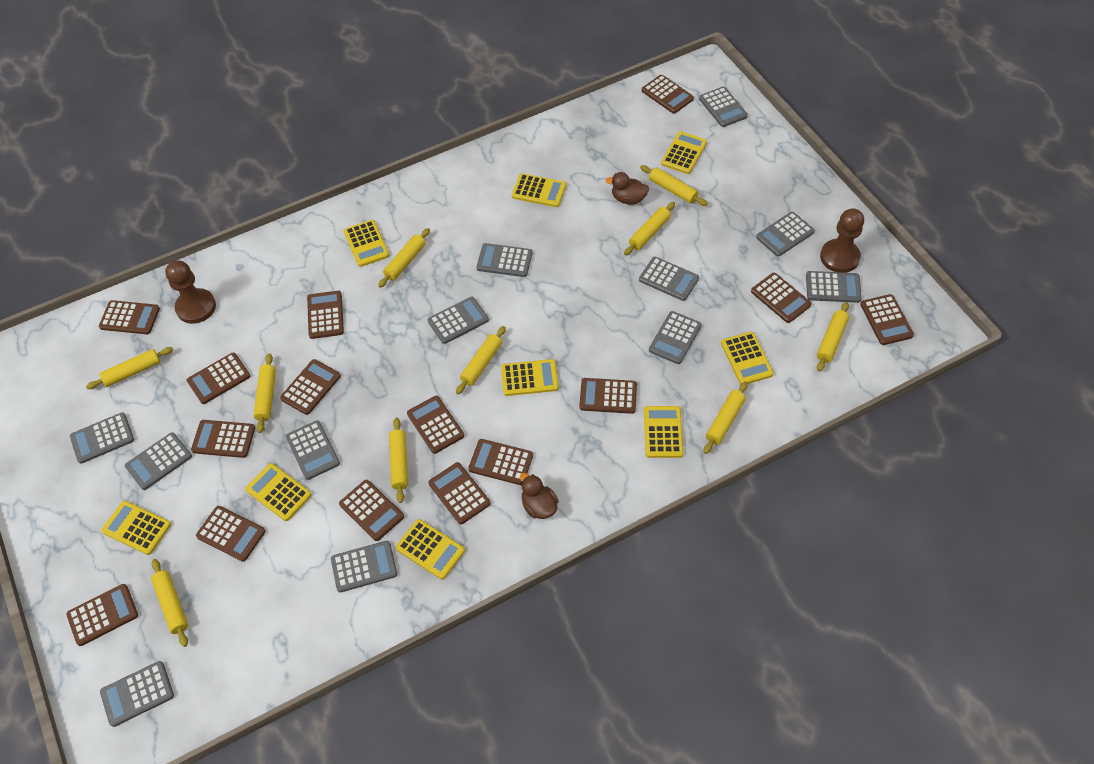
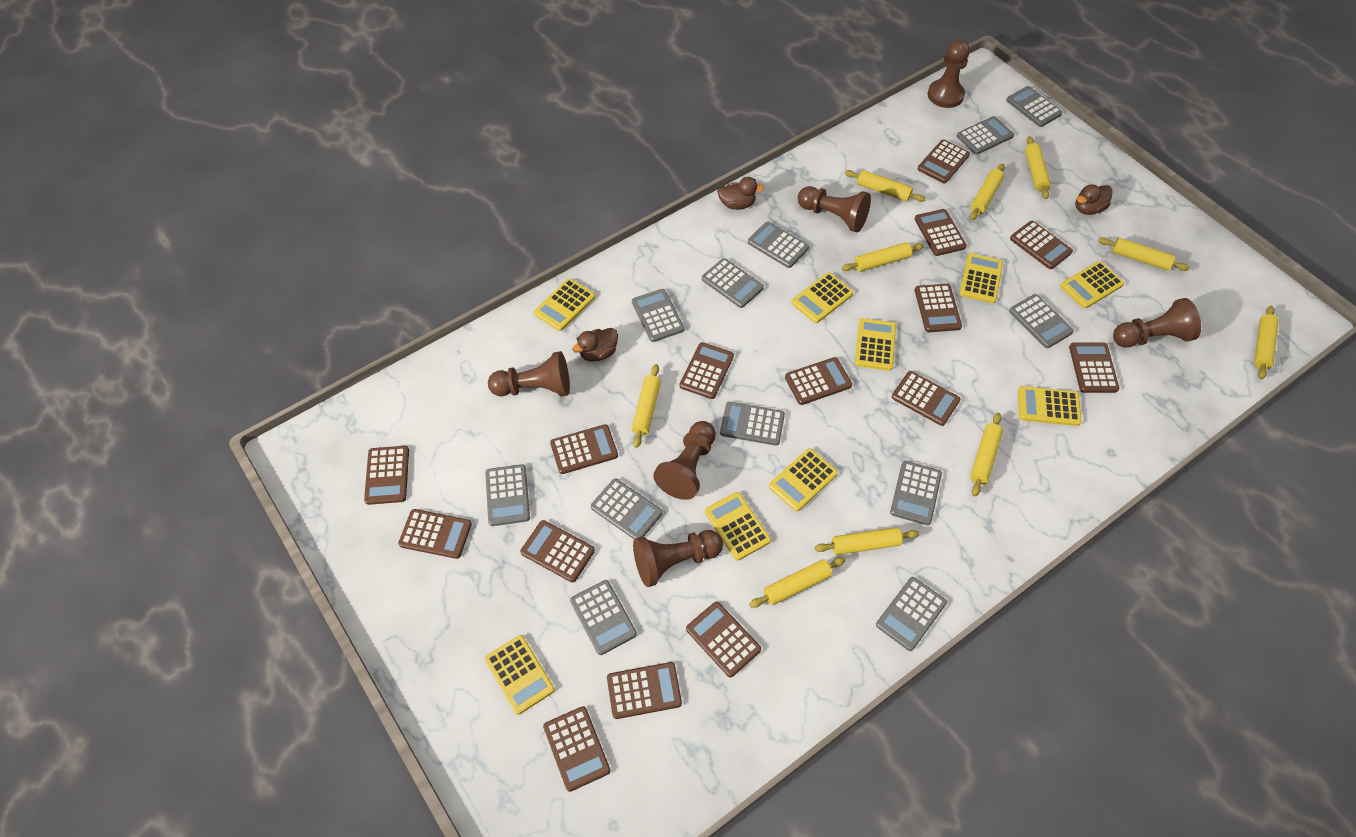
brown duck: 2 -> 3
brown pawn: 2 -> 6

